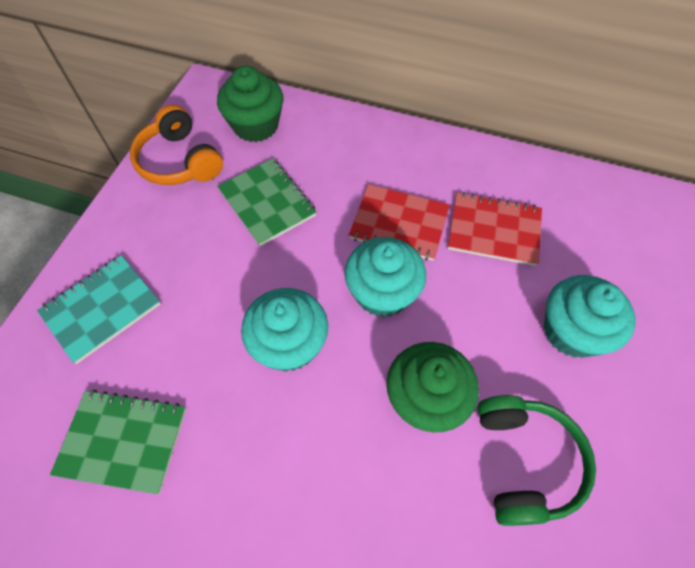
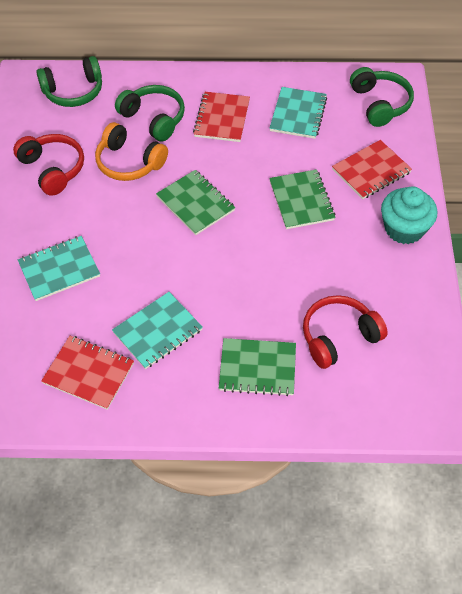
green cupcake: 2 -> 0
green headphones: 1 -> 3
green notebook: 2 -> 3
red headphones: 0 -> 2
red notebook: 2 -> 3
turquoise cupcake: 3 -> 1
turquoise notebook: 1 -> 3

